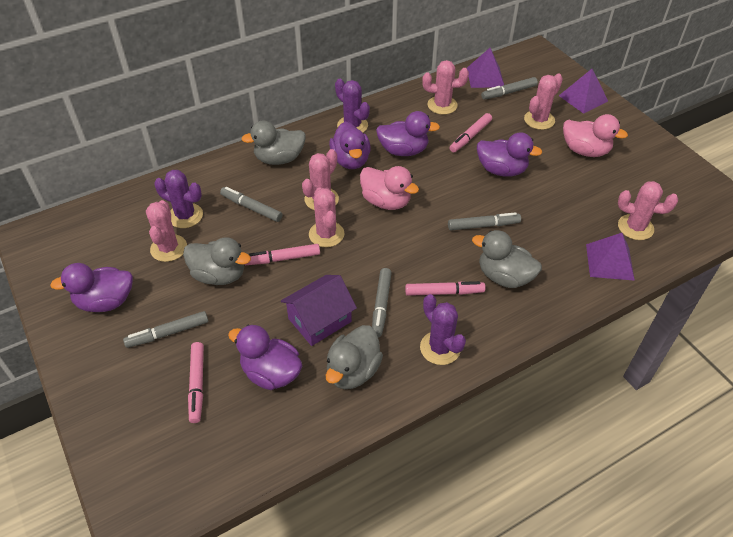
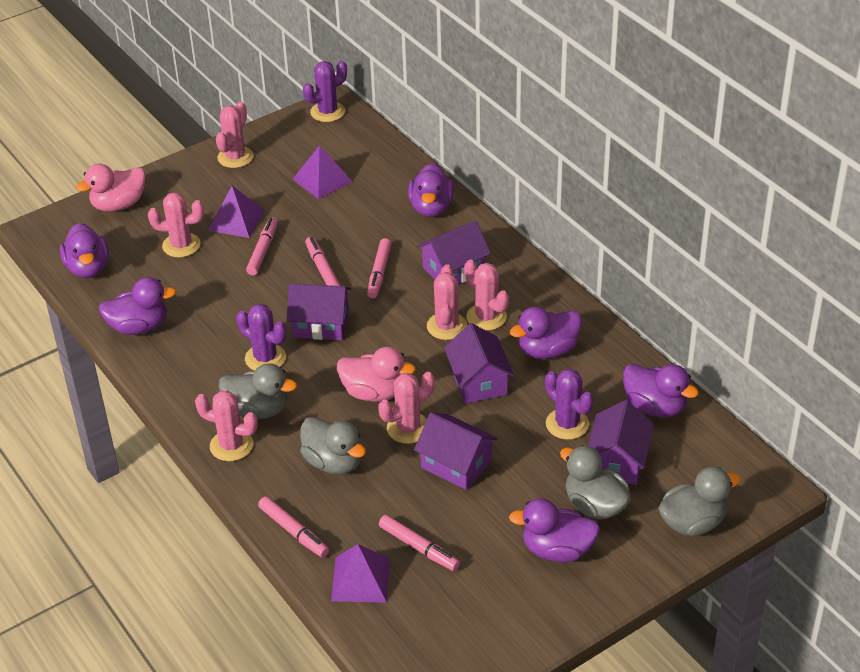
grey marker: 5 -> 0
pink marker: 4 -> 5
purple duck: 5 -> 6
purple house: 1 -> 5

